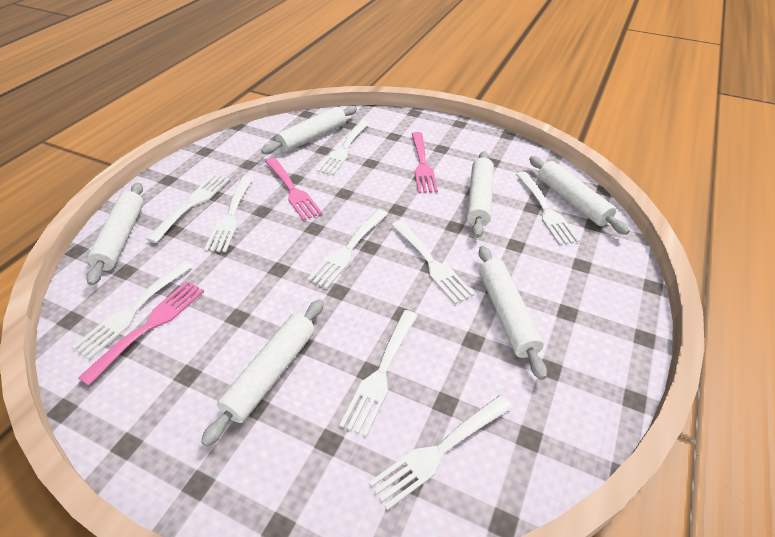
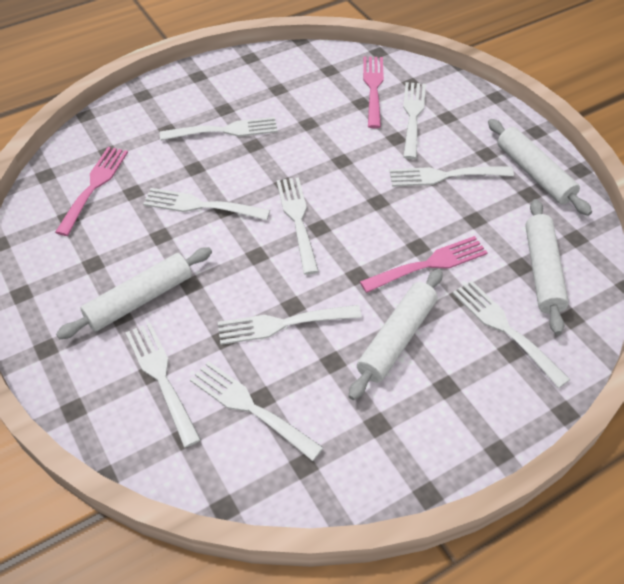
white rolling pin: 6 -> 4

